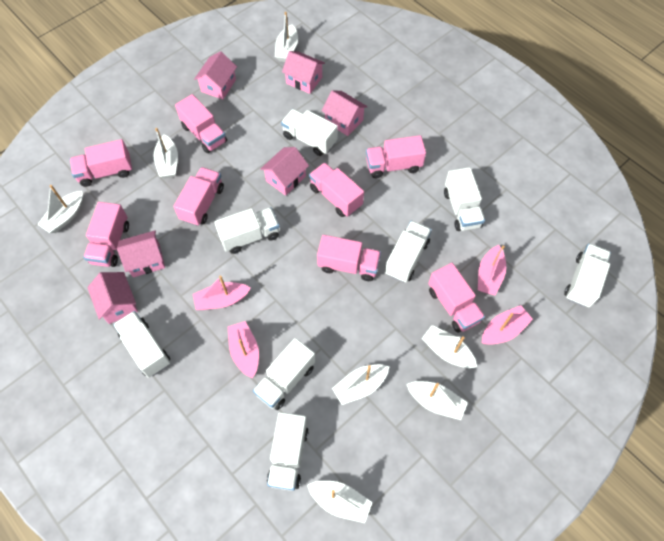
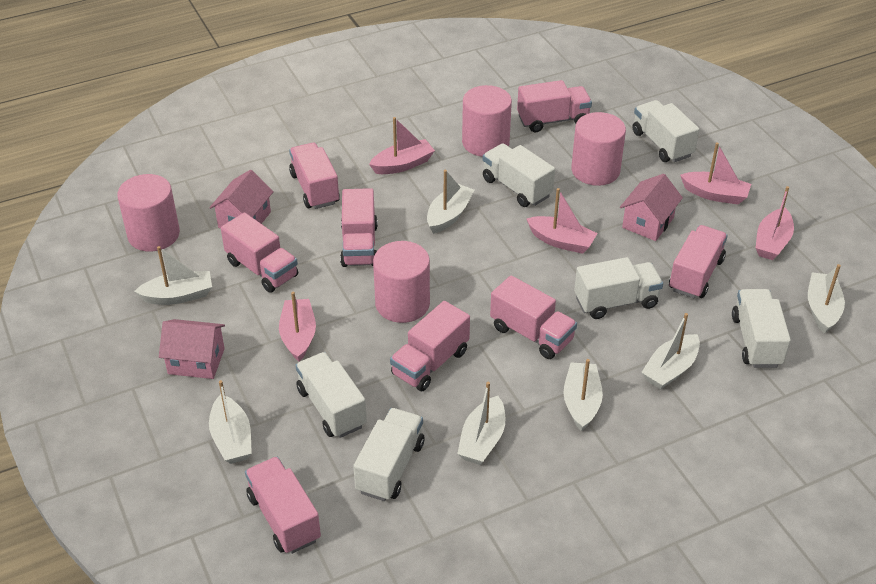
pink boat: 4 -> 5
pink cylinder: 0 -> 4
pink house: 6 -> 3
white truck: 8 -> 6

